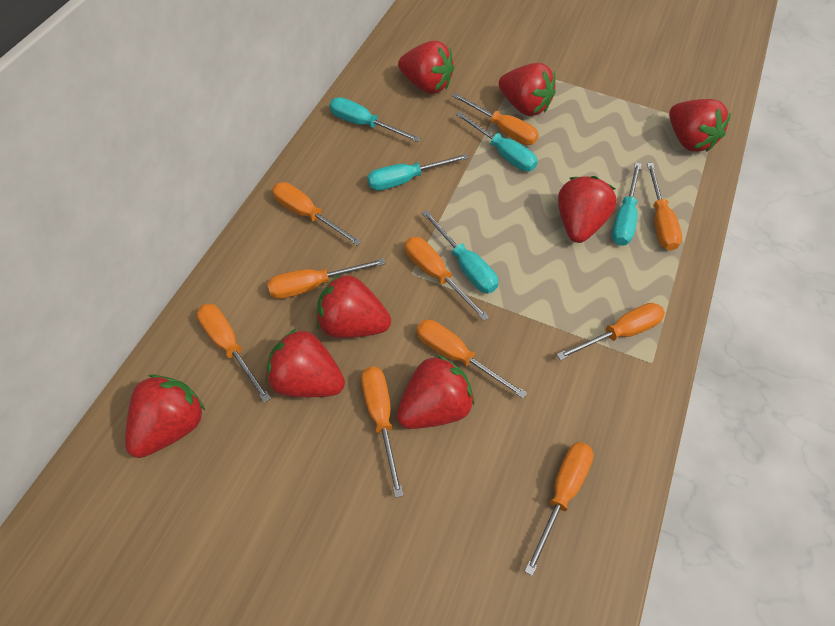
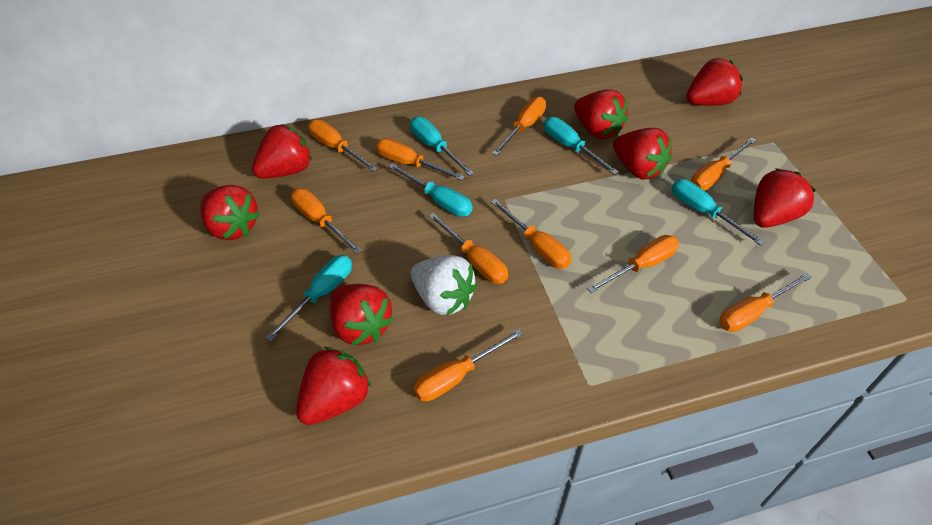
white strawberry: 0 -> 1

